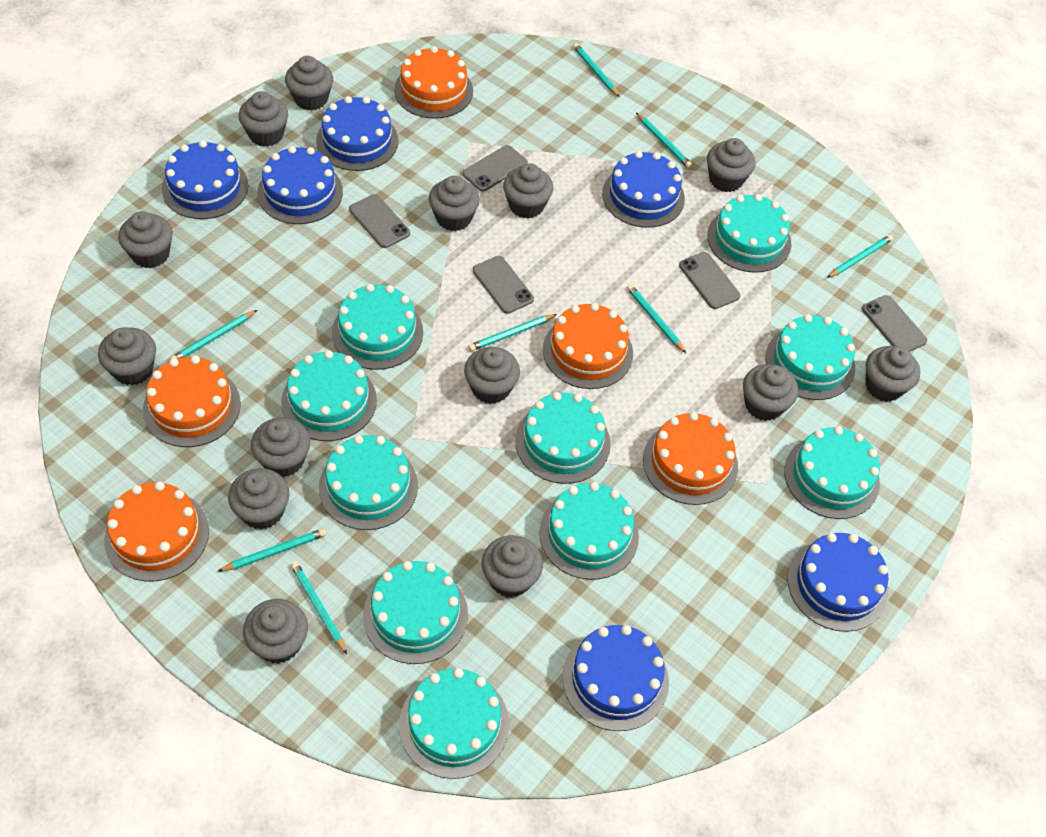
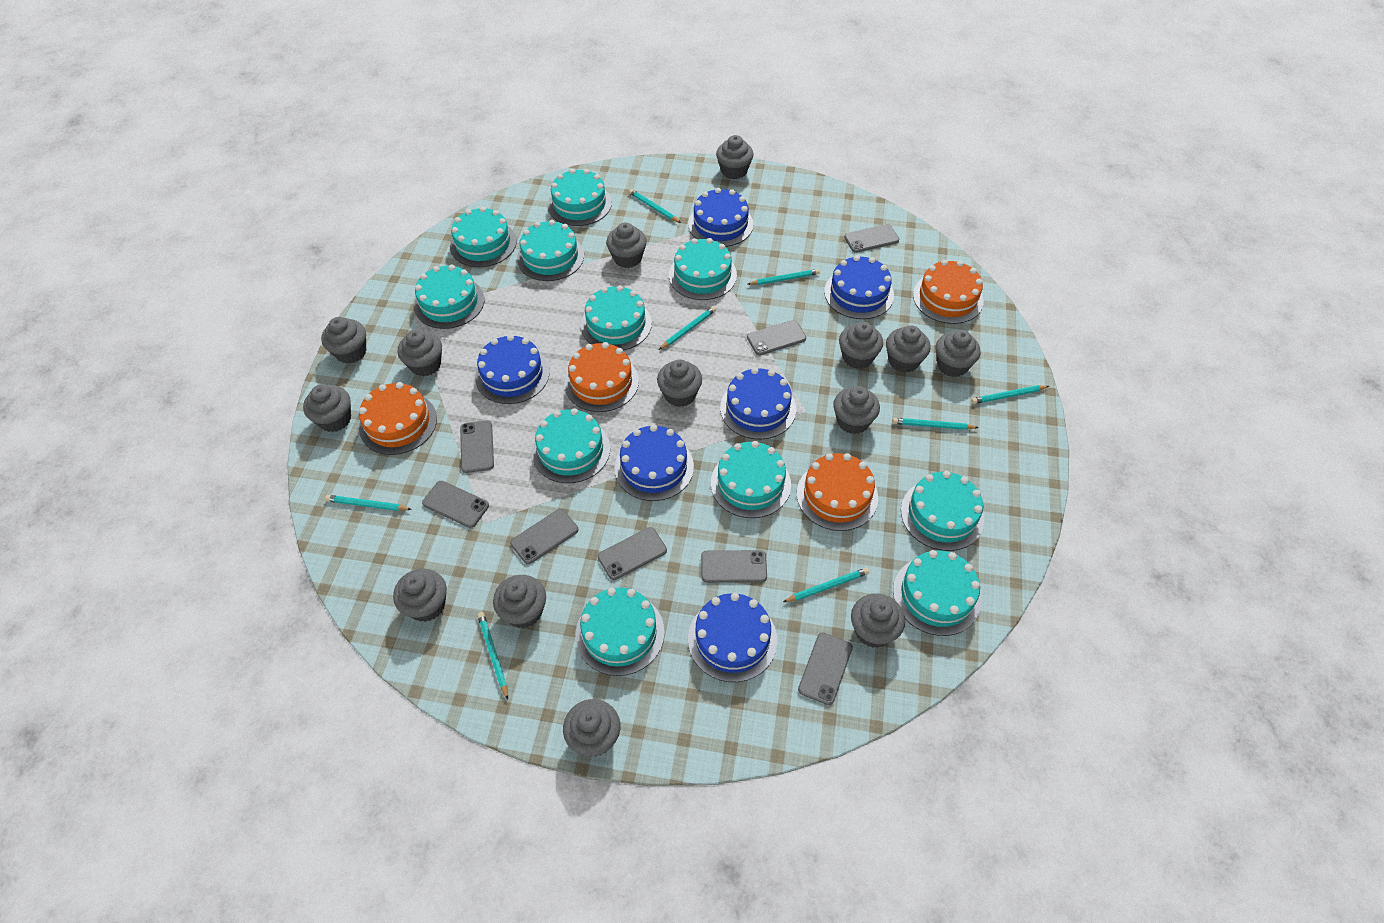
grey phone: 5 -> 8
orange cake: 5 -> 4
turquoise cake: 10 -> 11

